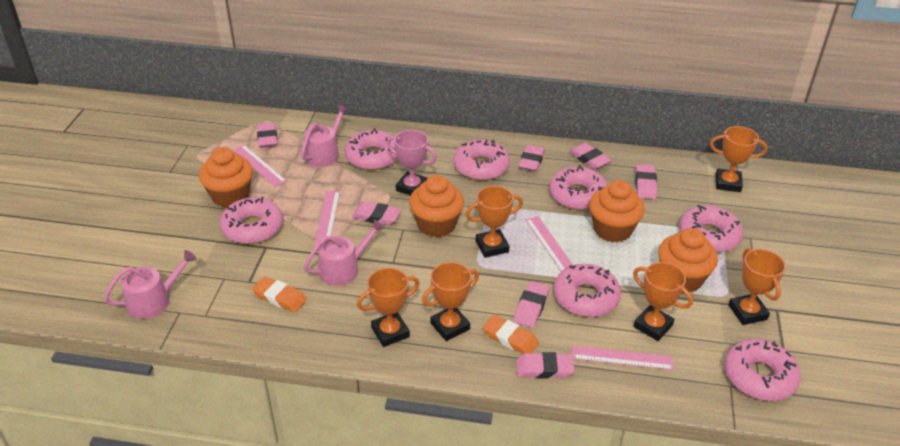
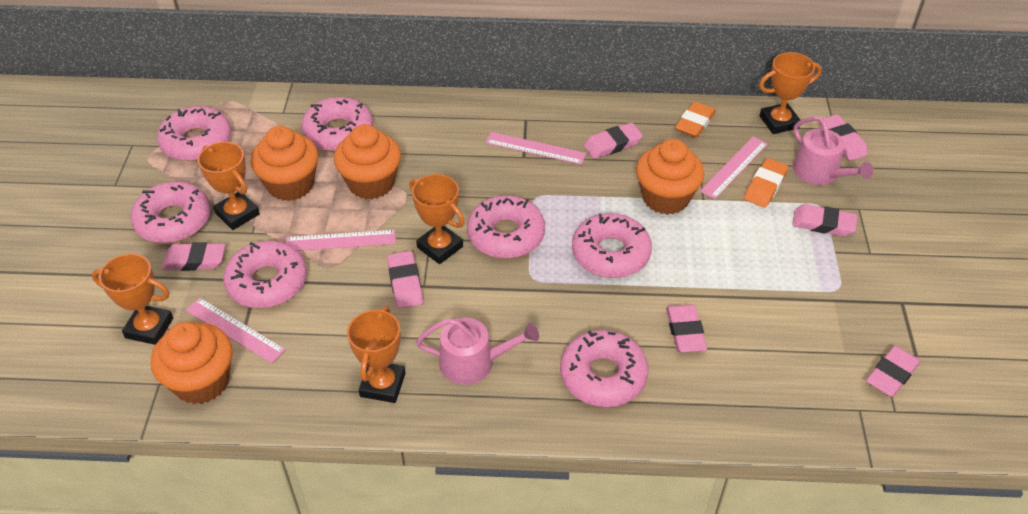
orange trophy: 6 -> 5
pink trophy: 1 -> 0
pink watering can: 3 -> 2

